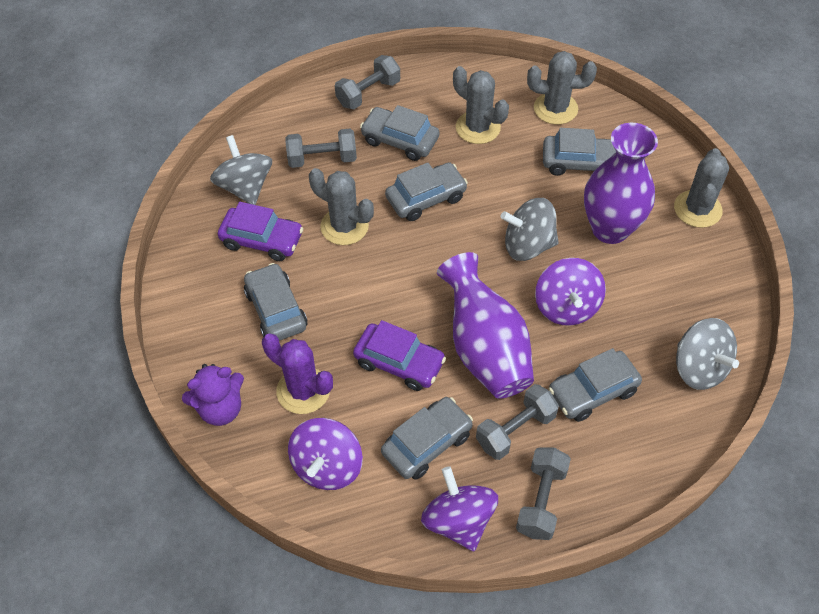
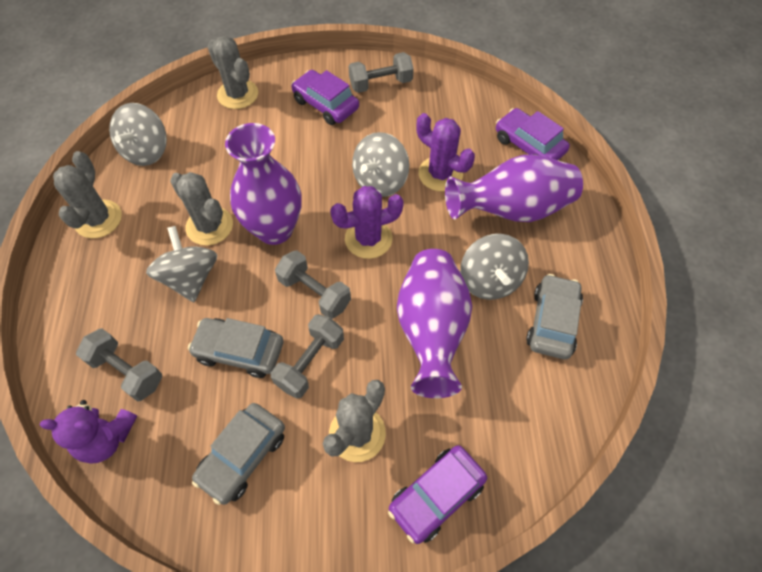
grey car: 6 -> 3
grey spinning top: 3 -> 4
purple cactus: 1 -> 2
purple car: 2 -> 3
purple spinning top: 3 -> 0
purple vase: 2 -> 3

